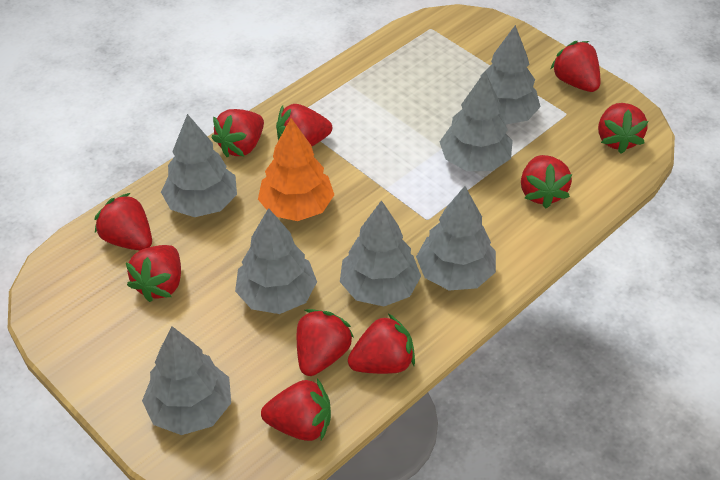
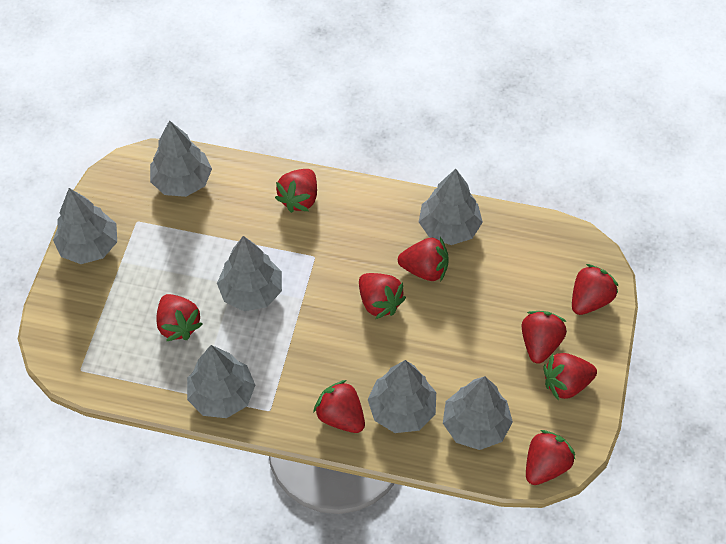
orange tree: 1 -> 0
red strawberry: 10 -> 9

